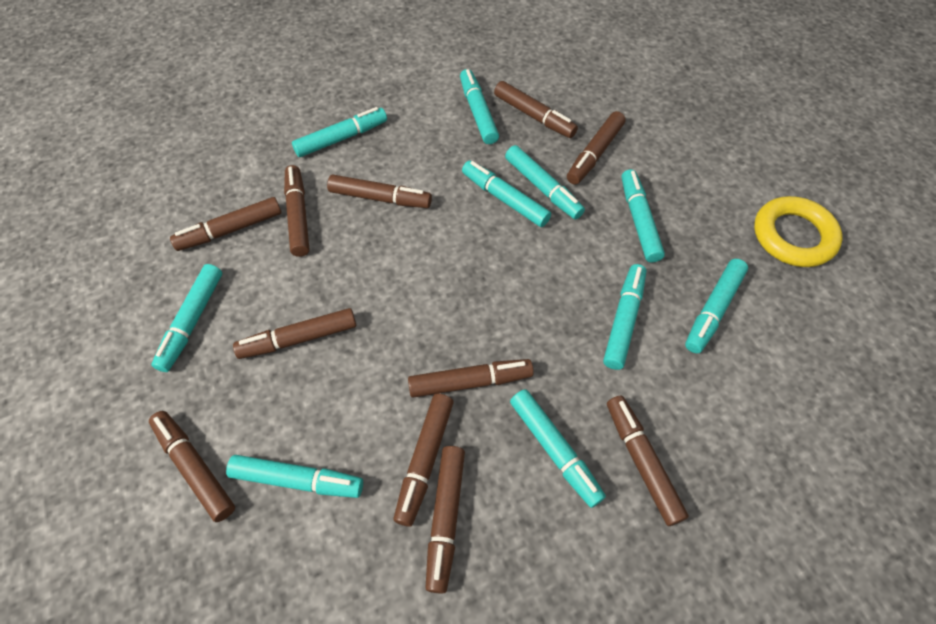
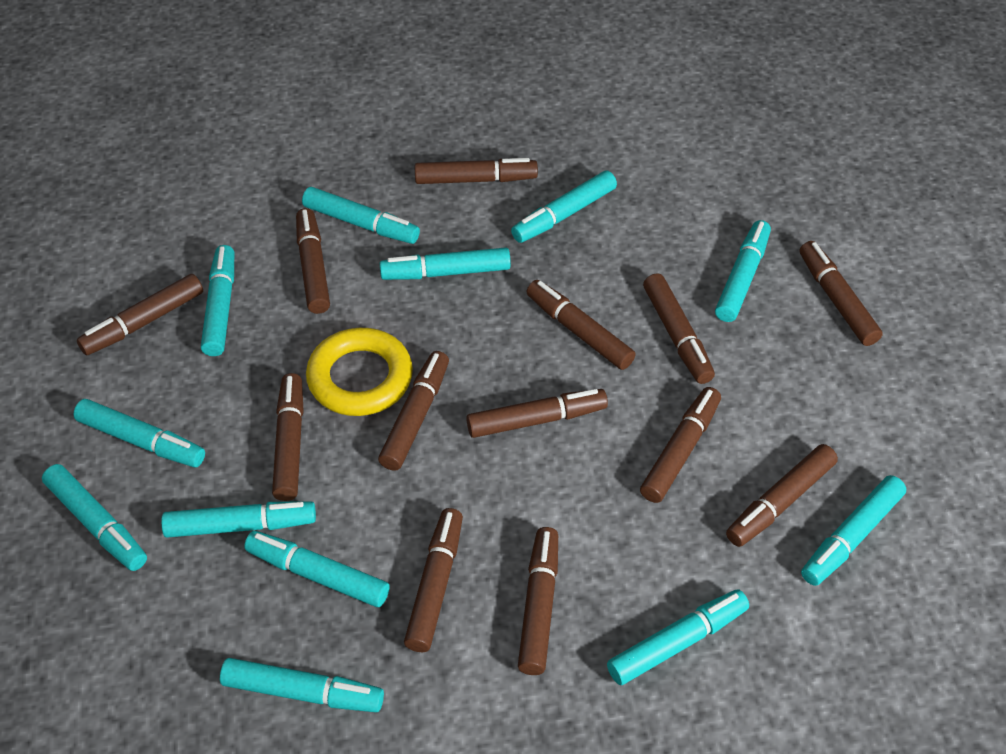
brown marker: 11 -> 13
turquoise marker: 10 -> 12

